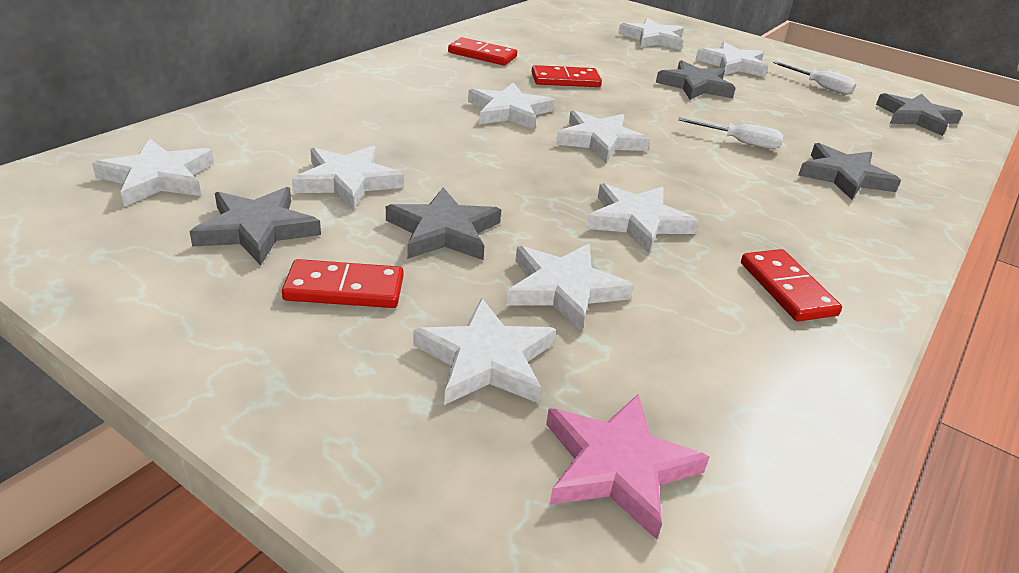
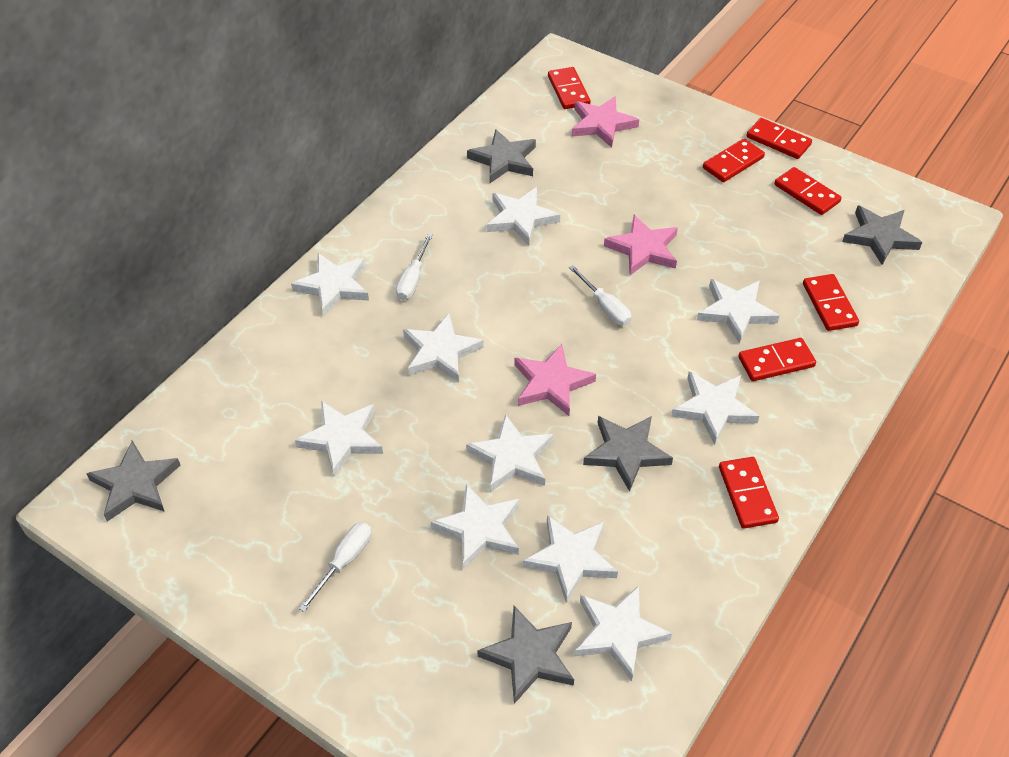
pink star: 1 -> 3
red domino: 4 -> 7
white screwdriver: 2 -> 3
white star: 9 -> 10

